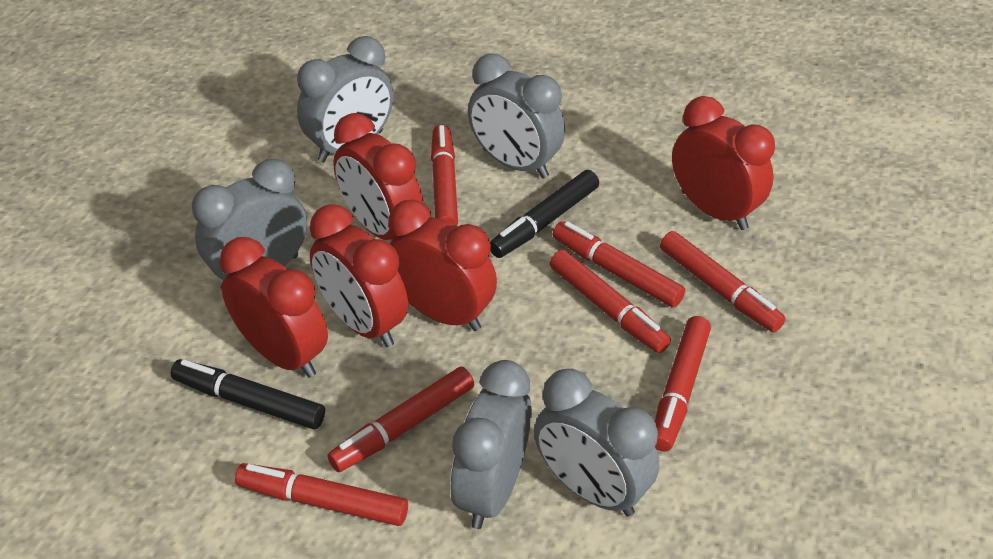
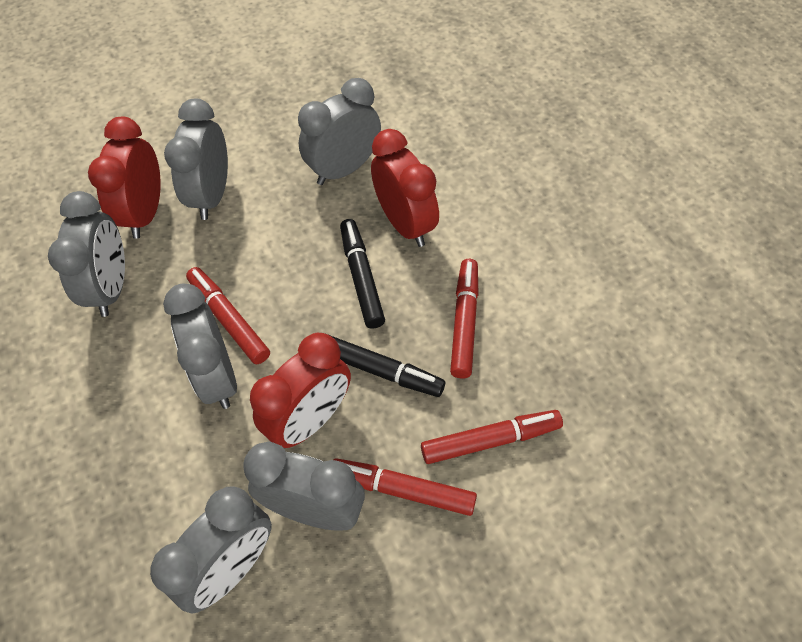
grey clock: 5 -> 6
red clock: 5 -> 3
red marker: 7 -> 4

